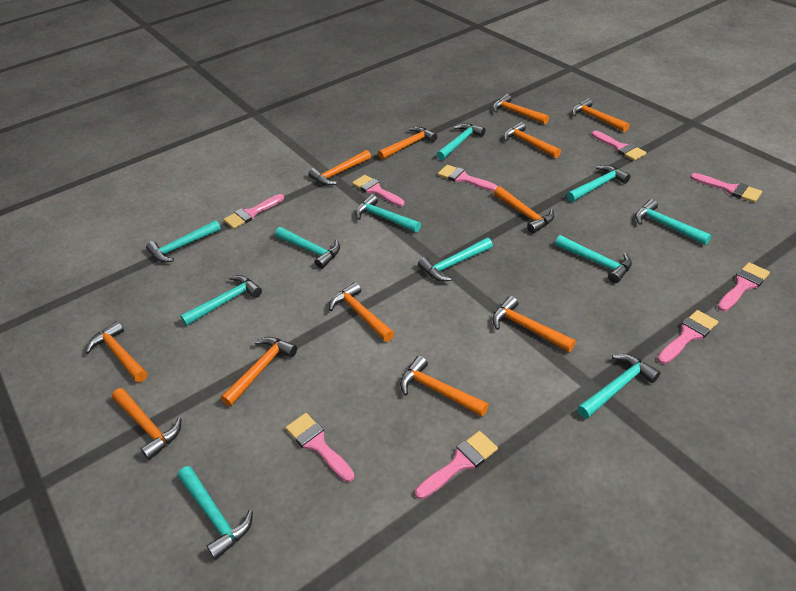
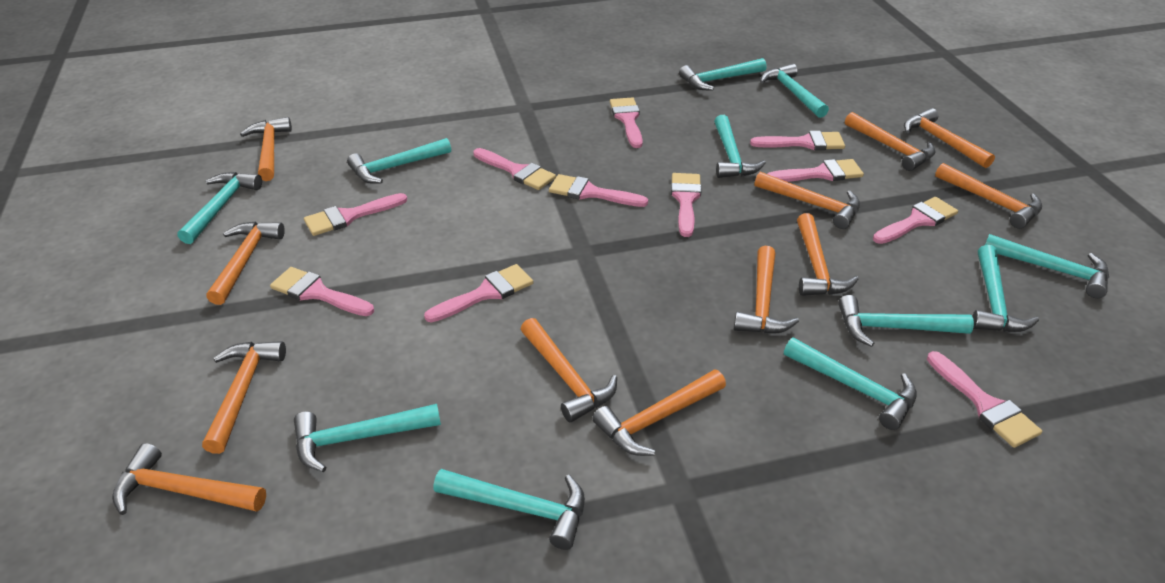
pink brush: 9 -> 11

